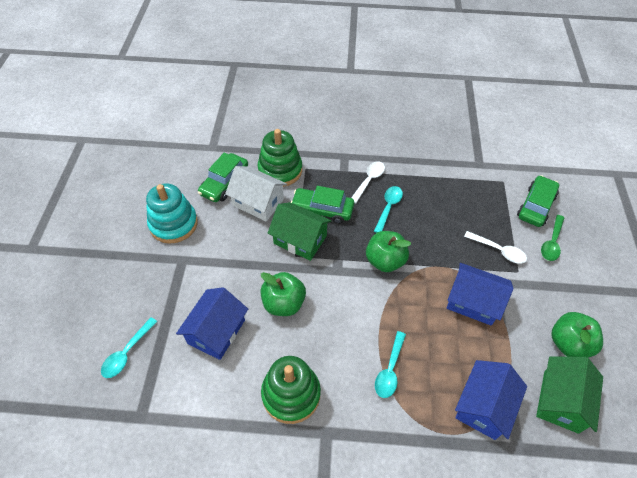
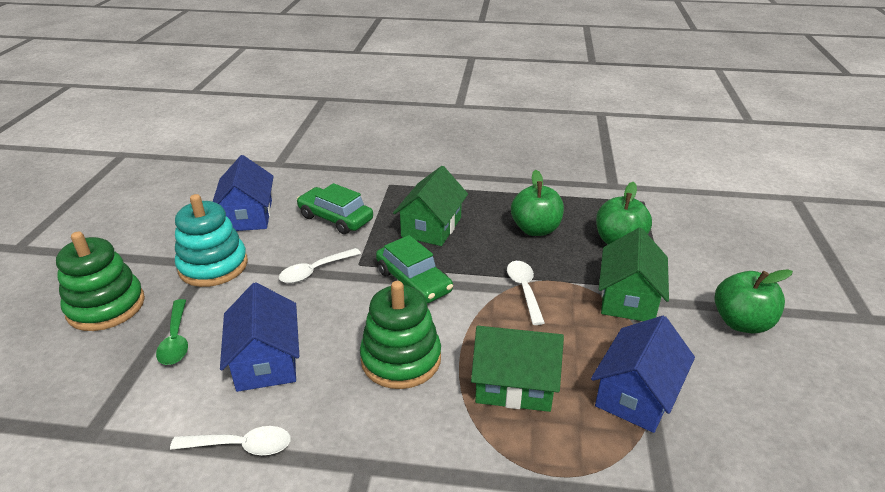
green car: 3 -> 2
green house: 2 -> 3
turquoise spoon: 3 -> 0
white house: 1 -> 0
white spoon: 2 -> 3

